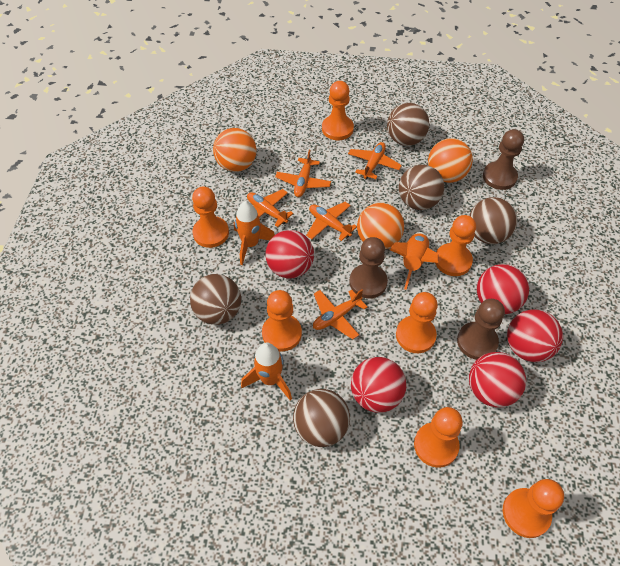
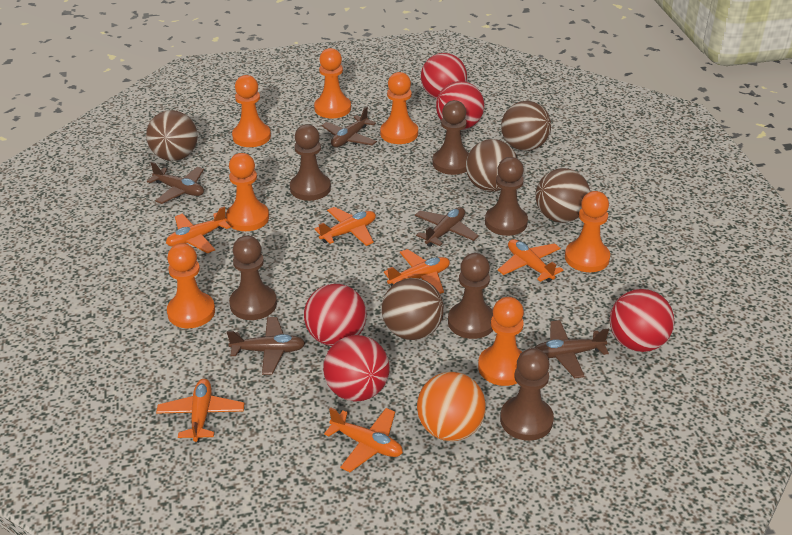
brown pawn: 3 -> 6
brown plane: 0 -> 5
orange ball: 3 -> 1
orange plane: 5 -> 6
orange rocket: 3 -> 0

